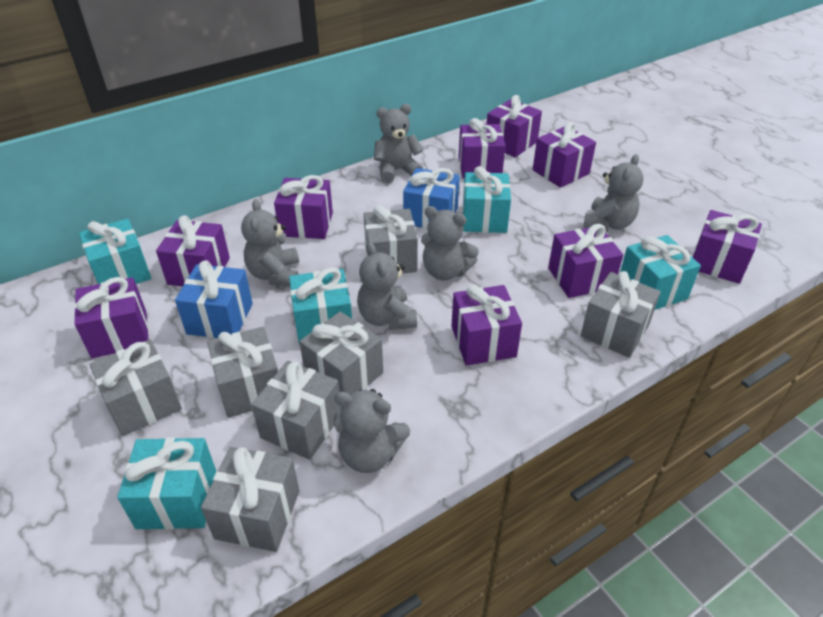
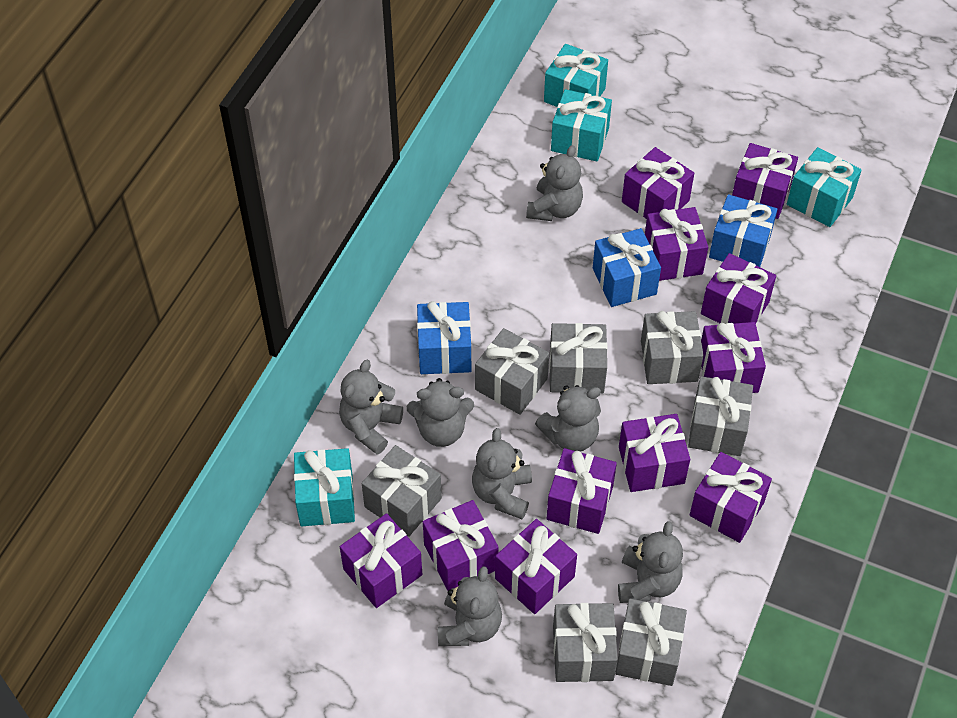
blue gift: 2 -> 3
grey teddy bear: 6 -> 7
purple gift: 9 -> 11
turquoise gift: 5 -> 4

